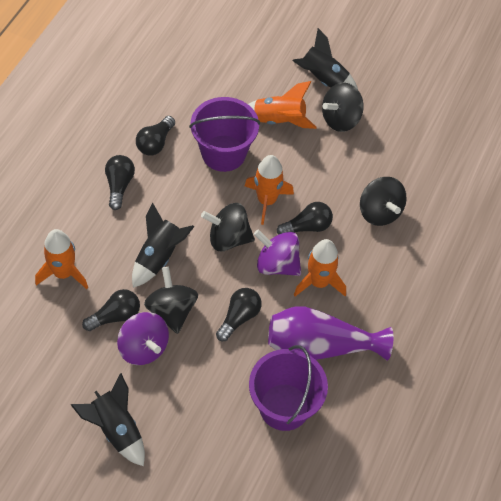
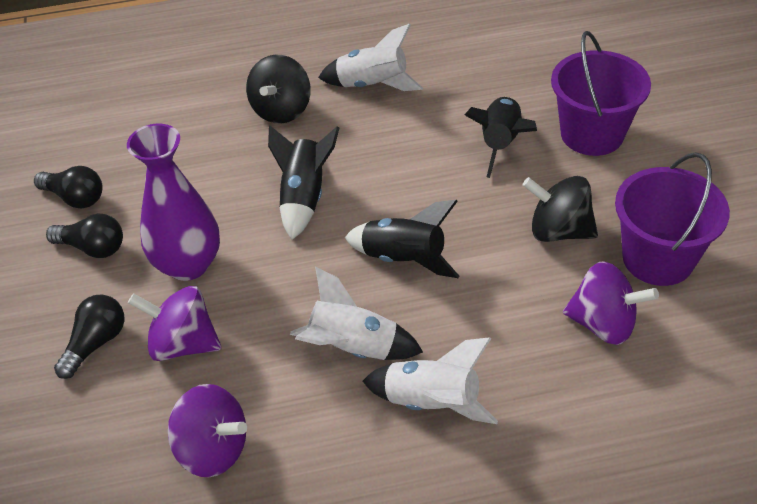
black light bulb: 5 -> 3
black spinning top: 4 -> 2
orange rocket: 4 -> 0
purple spinning top: 2 -> 3
white rocket: 0 -> 3

